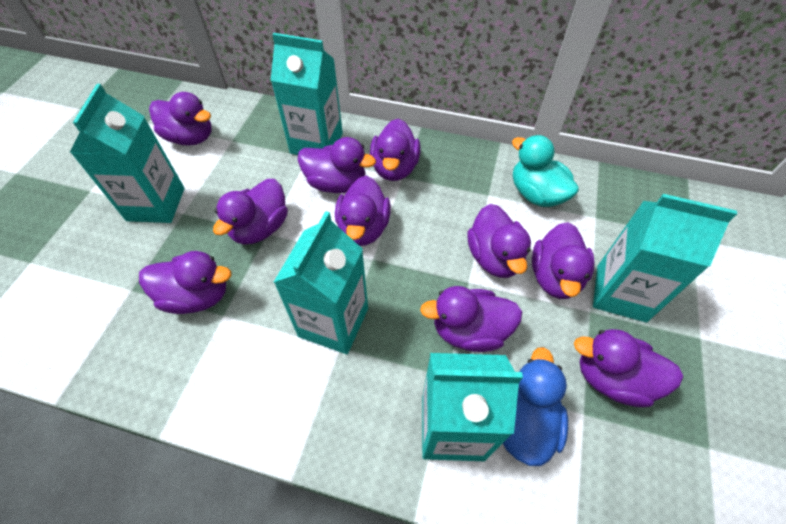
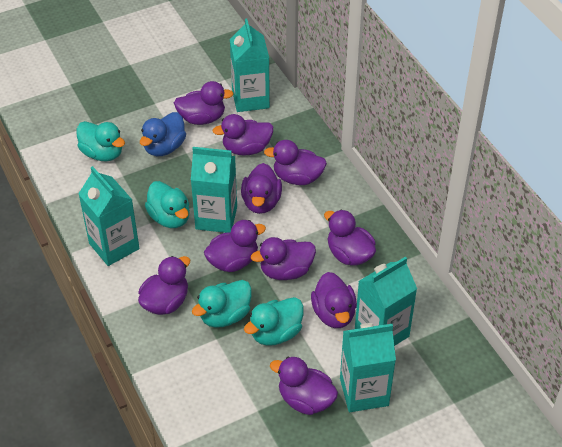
turquoise duck: 1 -> 4

